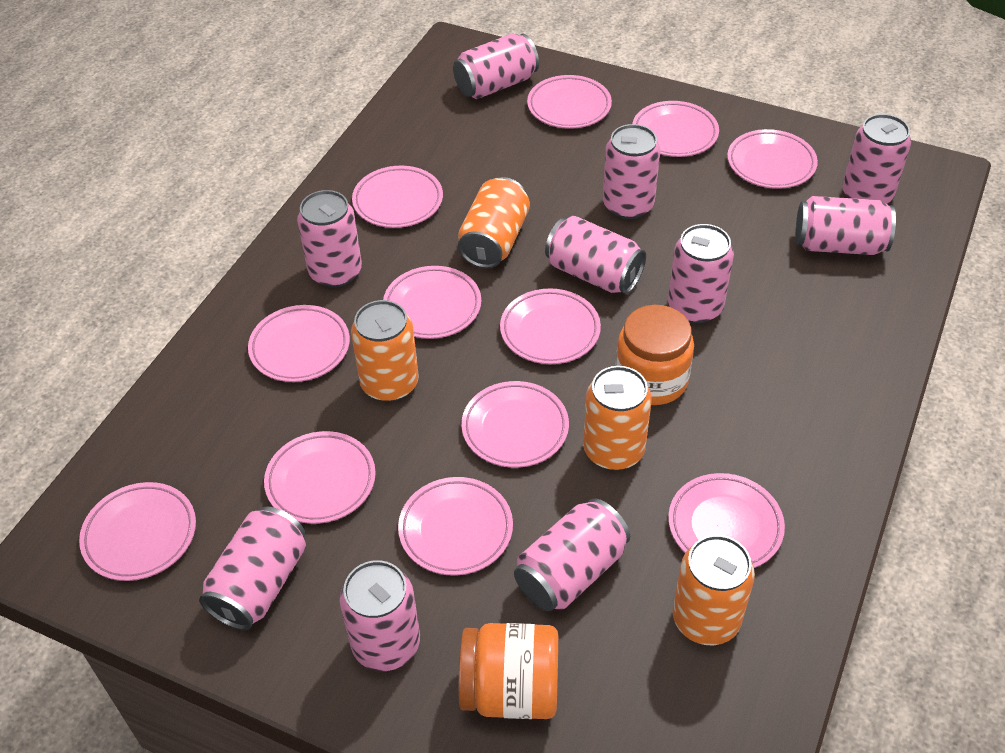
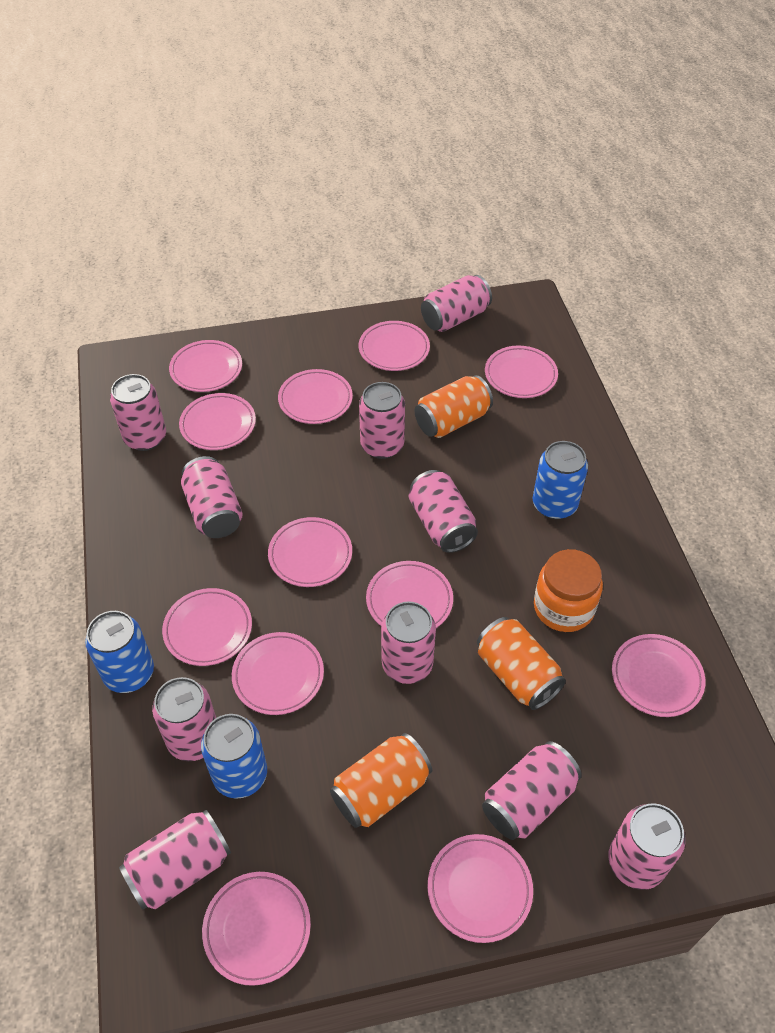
blue can: 0 -> 3
orange can: 4 -> 3
orange jar: 2 -> 1

